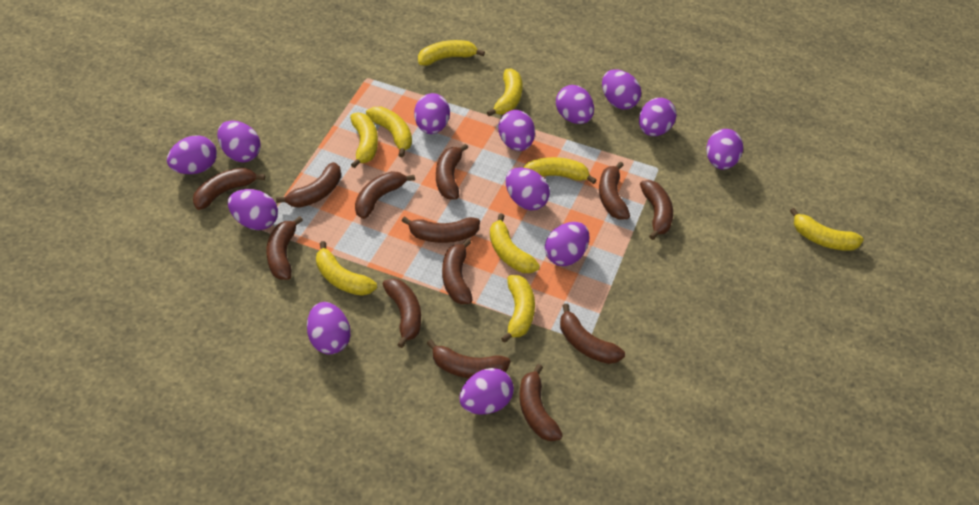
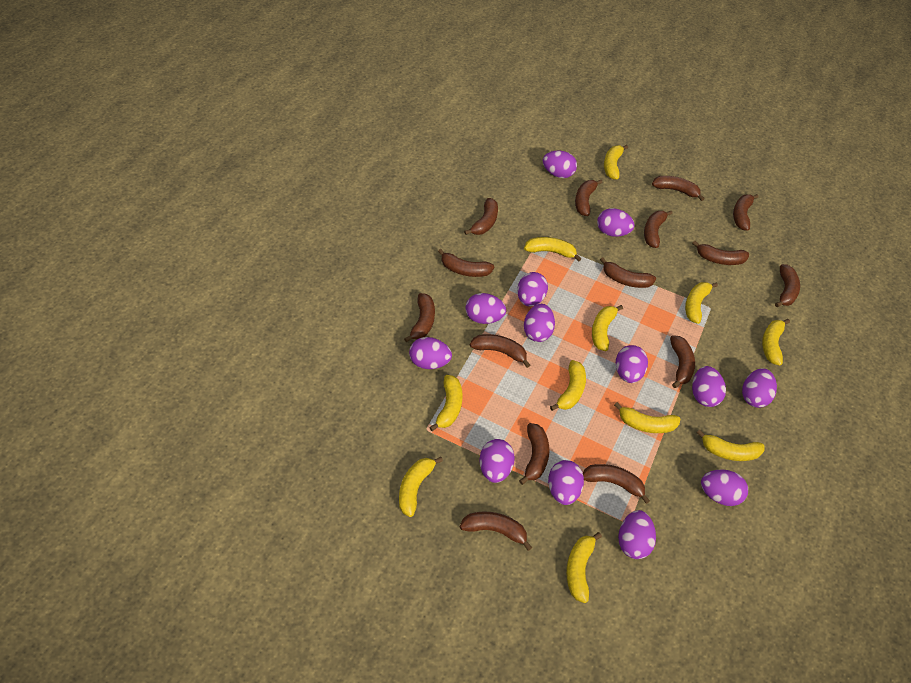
brown banana: 13 -> 15
yellow banana: 9 -> 11

